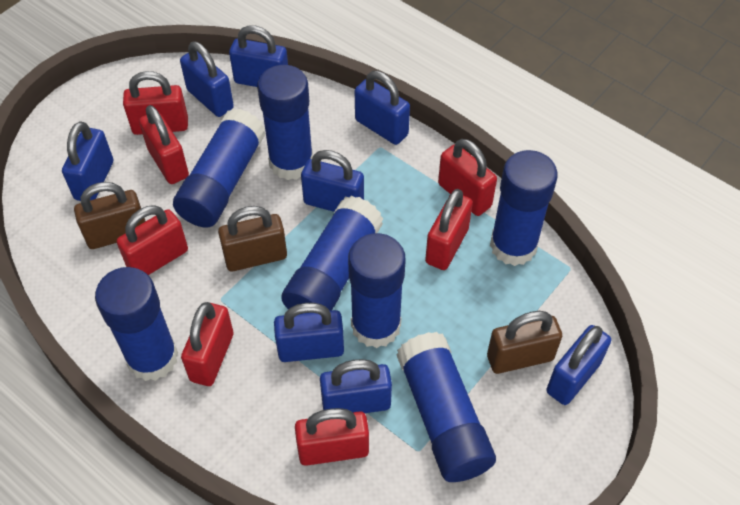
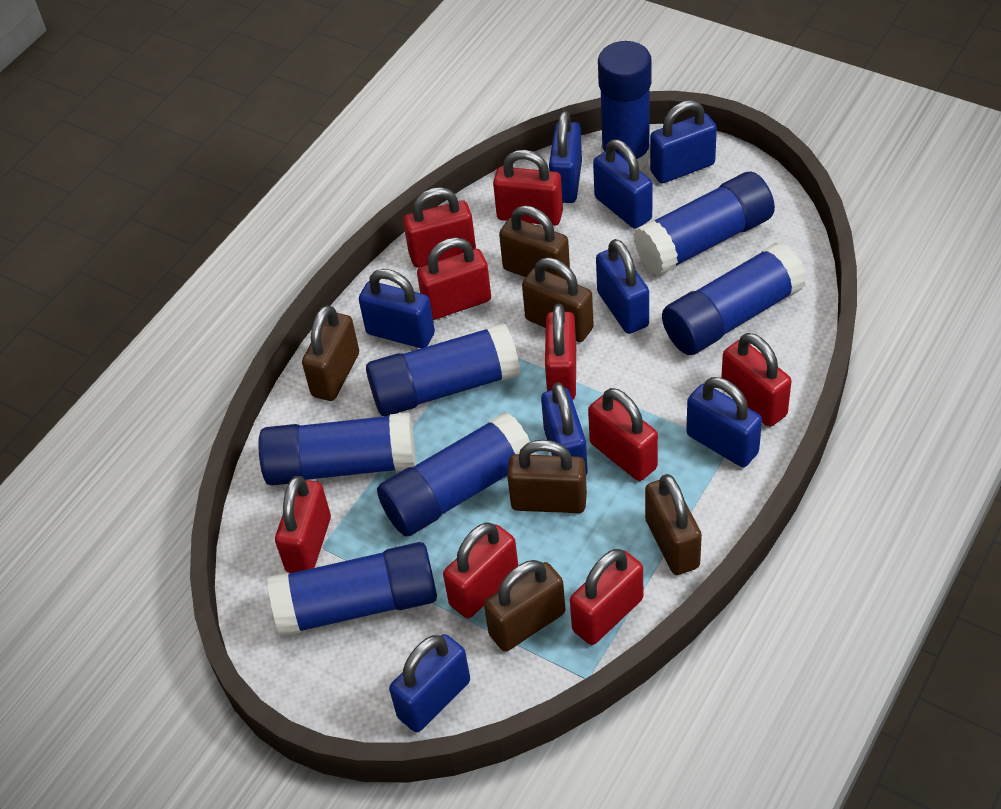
brown padlock: 3 -> 6
red padlock: 7 -> 9

